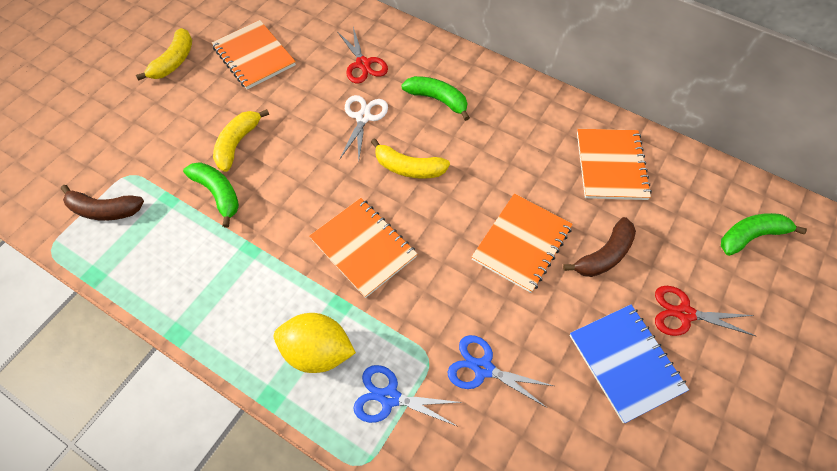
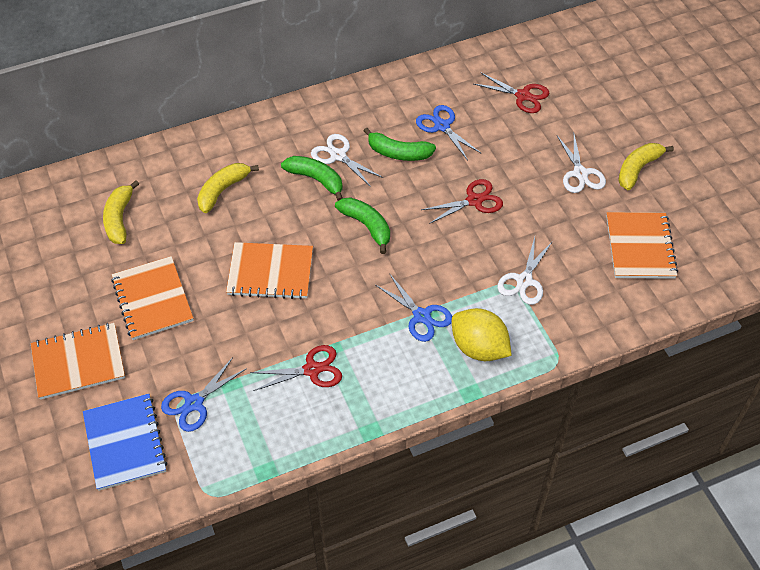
blue scissors: 2 -> 3
brown banana: 2 -> 0
red scissors: 2 -> 3
white scissors: 1 -> 3

